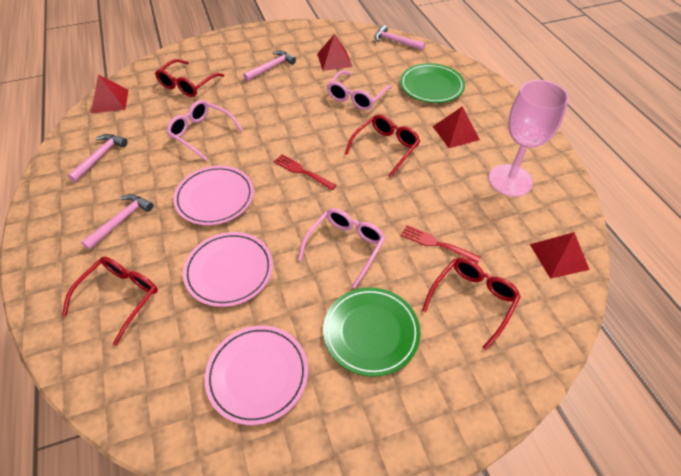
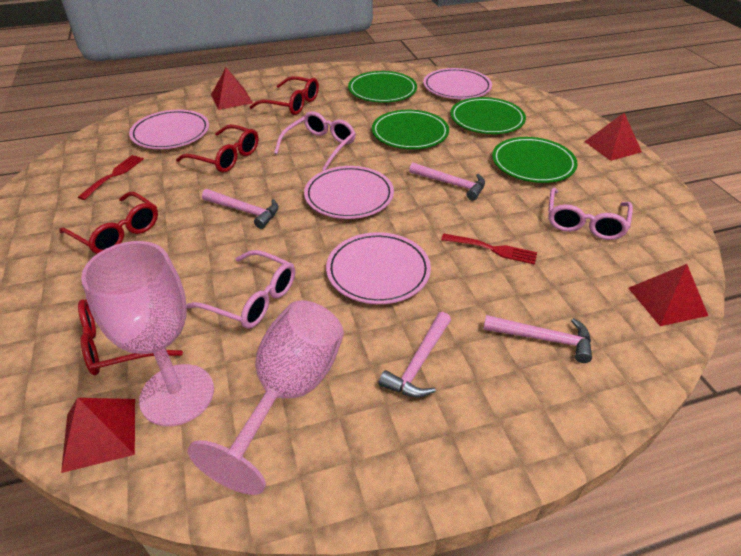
green plate: 2 -> 4
pink goblet: 1 -> 2
pink plate: 3 -> 4

